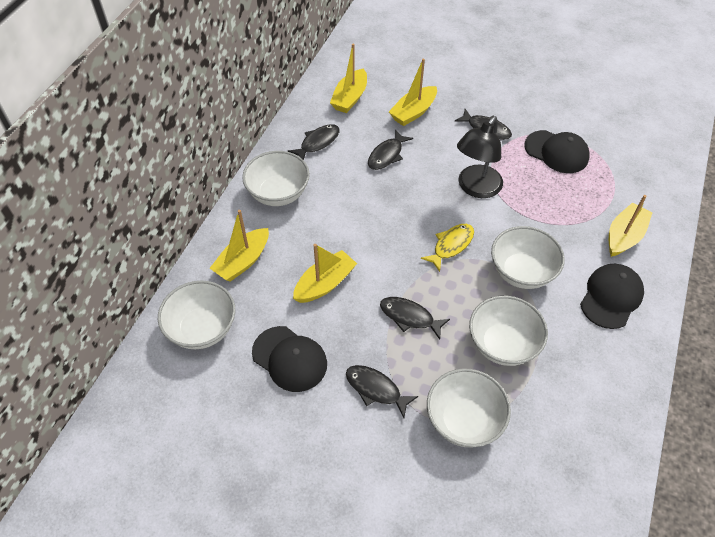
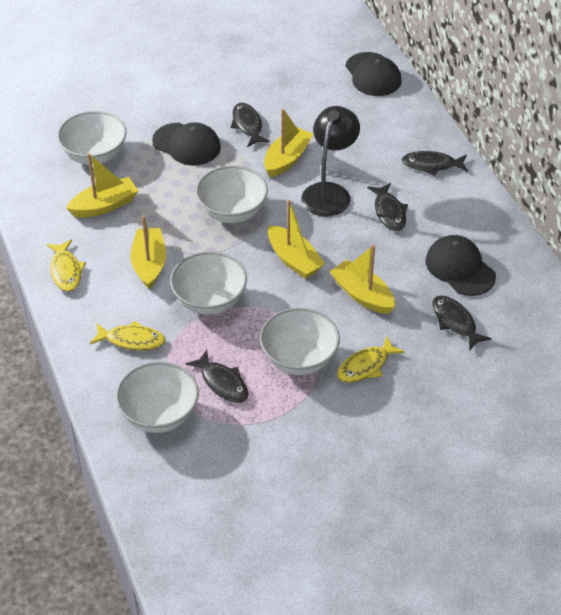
yellow fish: 1 -> 3

